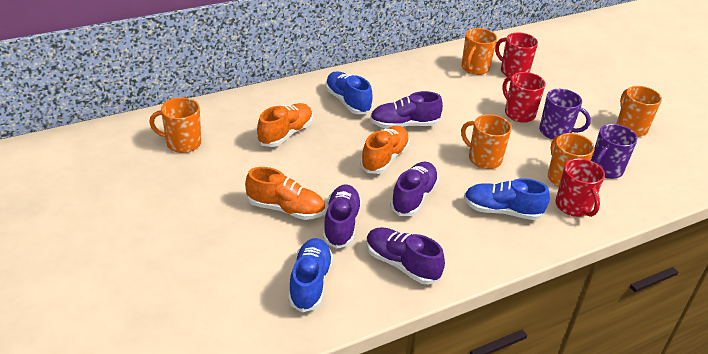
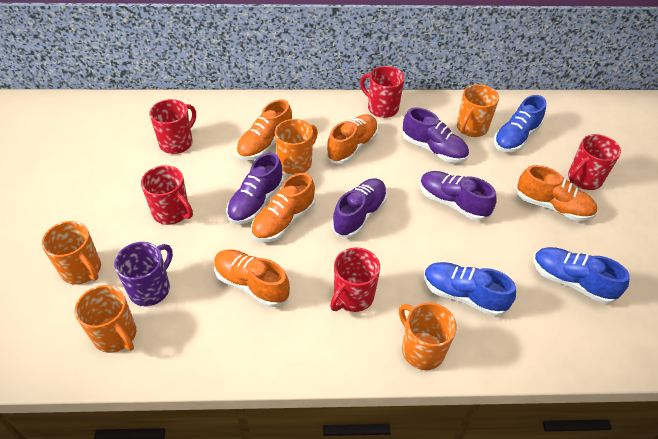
orange shoe: 3 -> 5
purple mug: 2 -> 1
red mug: 3 -> 5

